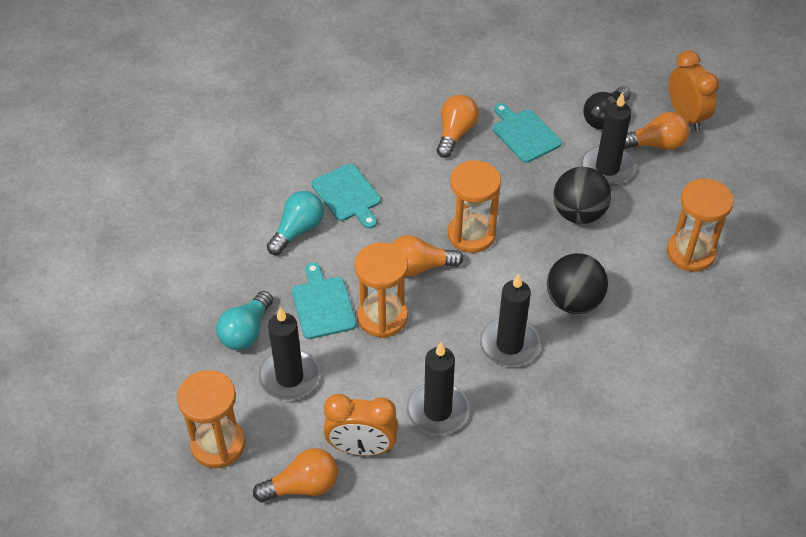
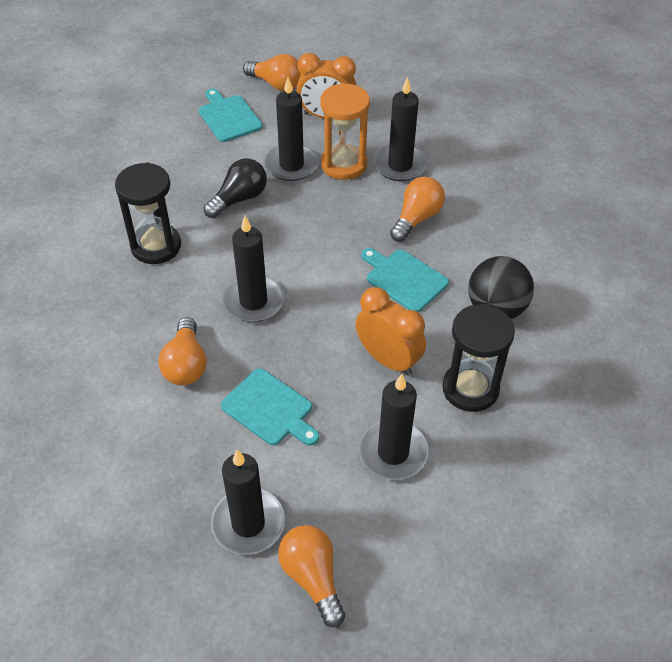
black ball: 2 -> 1
black candle: 4 -> 5
black hourglass: 0 -> 2
orange hourglass: 4 -> 1
turquoise light bulb: 2 -> 0

